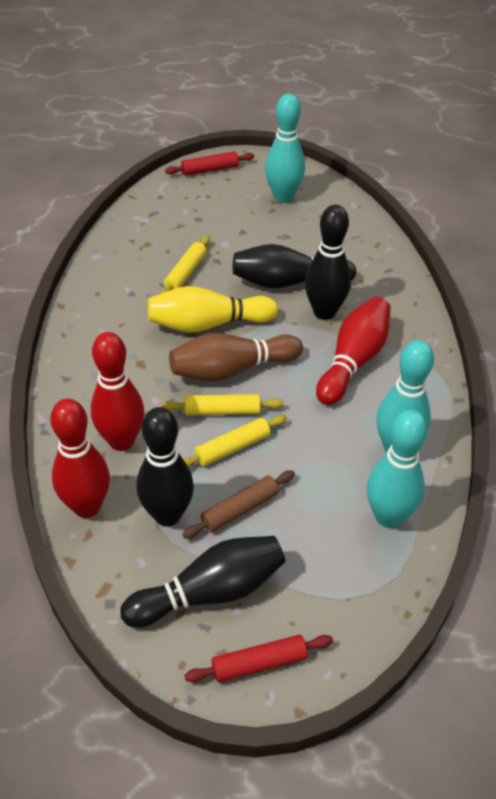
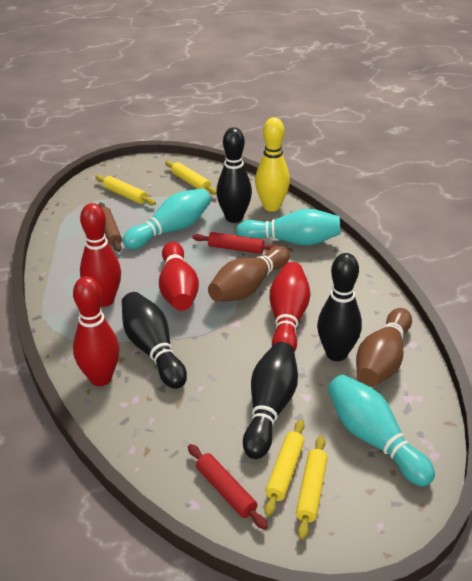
brown bowling pin: 1 -> 2
red bowling pin: 3 -> 4
yellow rolling pin: 3 -> 4

